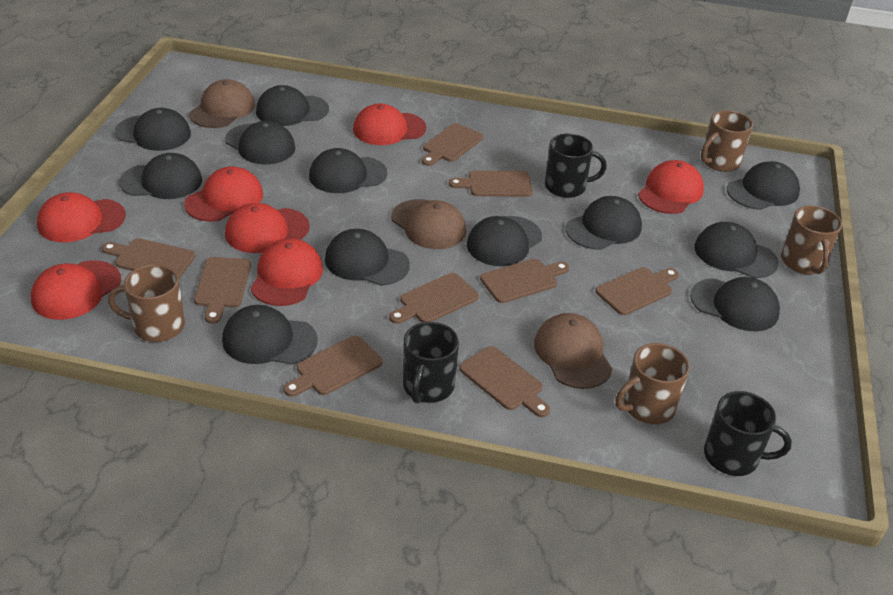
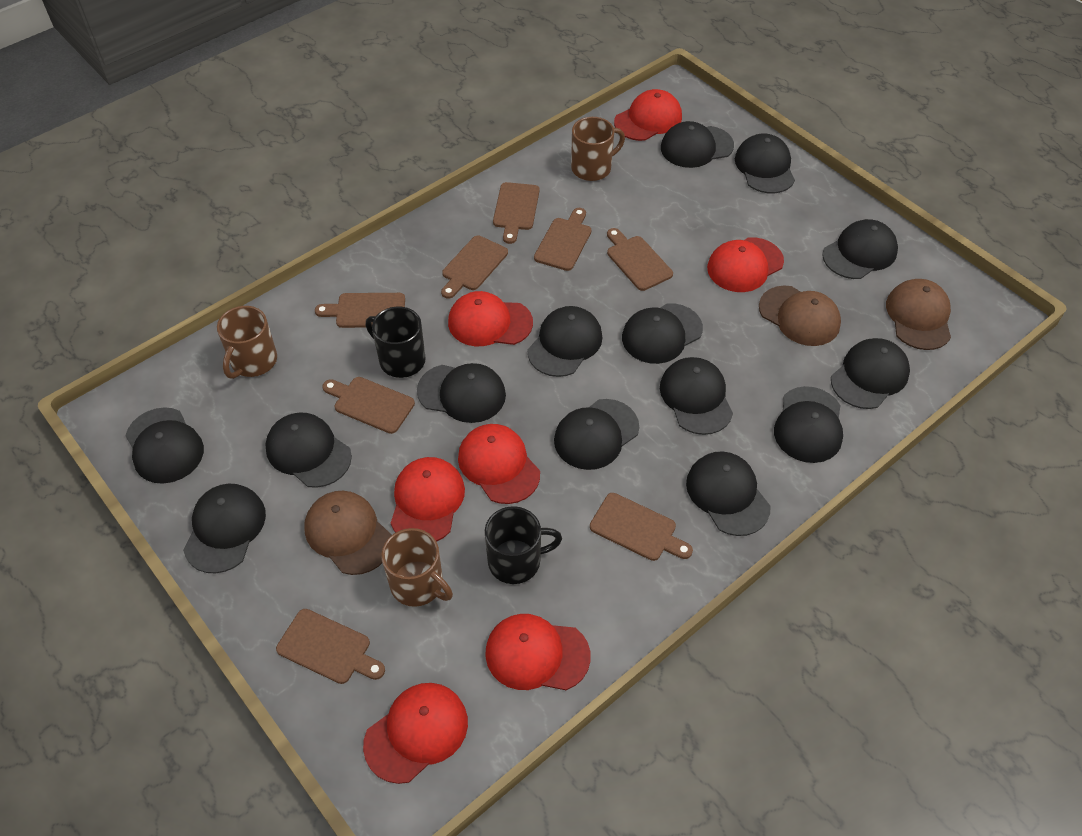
black cap: 12 -> 14
black mug: 3 -> 2
brown cutting board: 9 -> 8
brown mug: 4 -> 3

